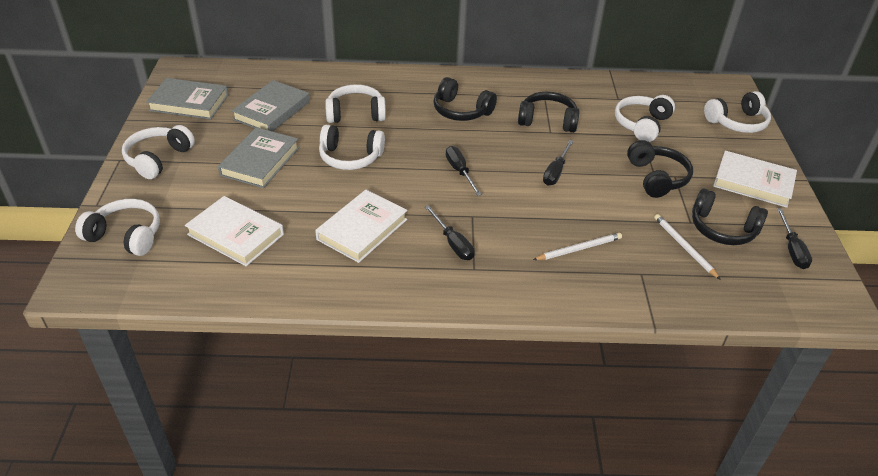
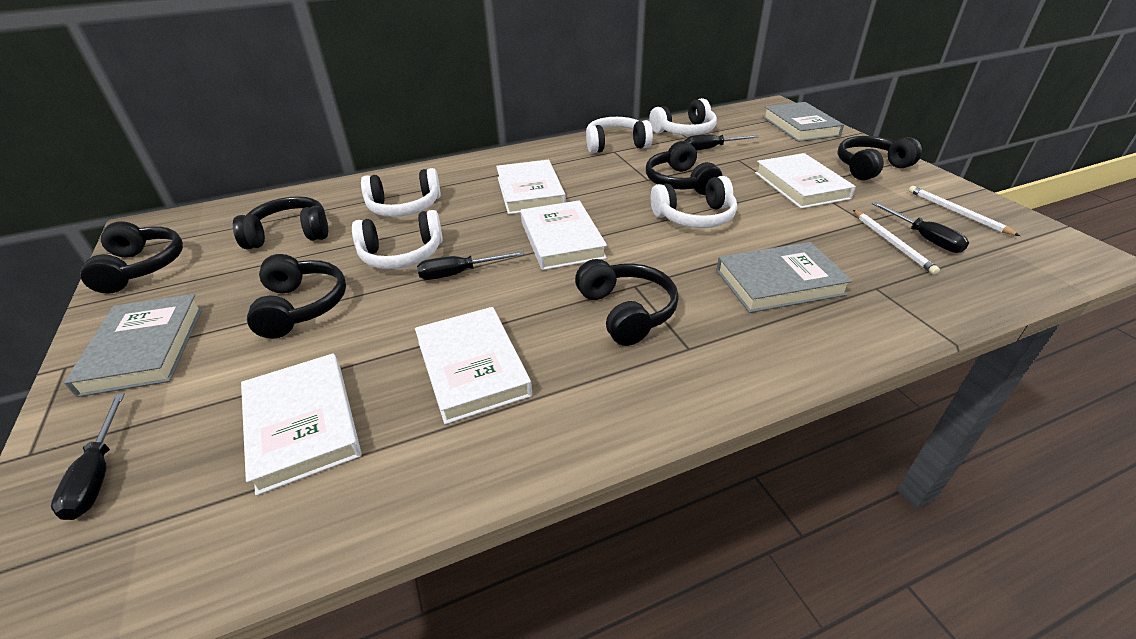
black headphones: 4 -> 6
white book: 3 -> 5
white headphones: 6 -> 5

